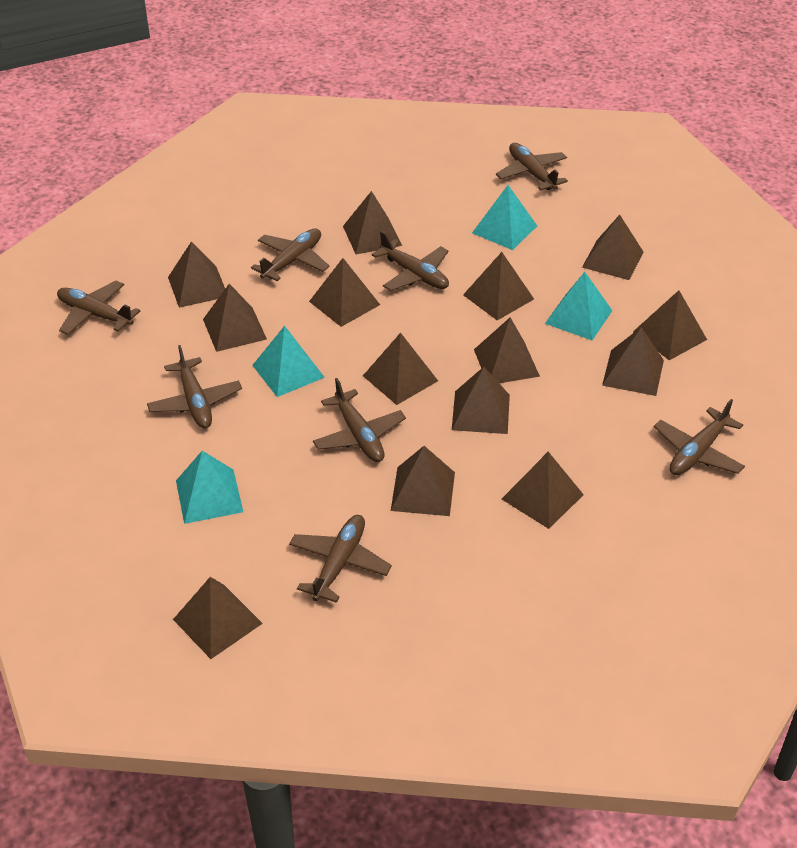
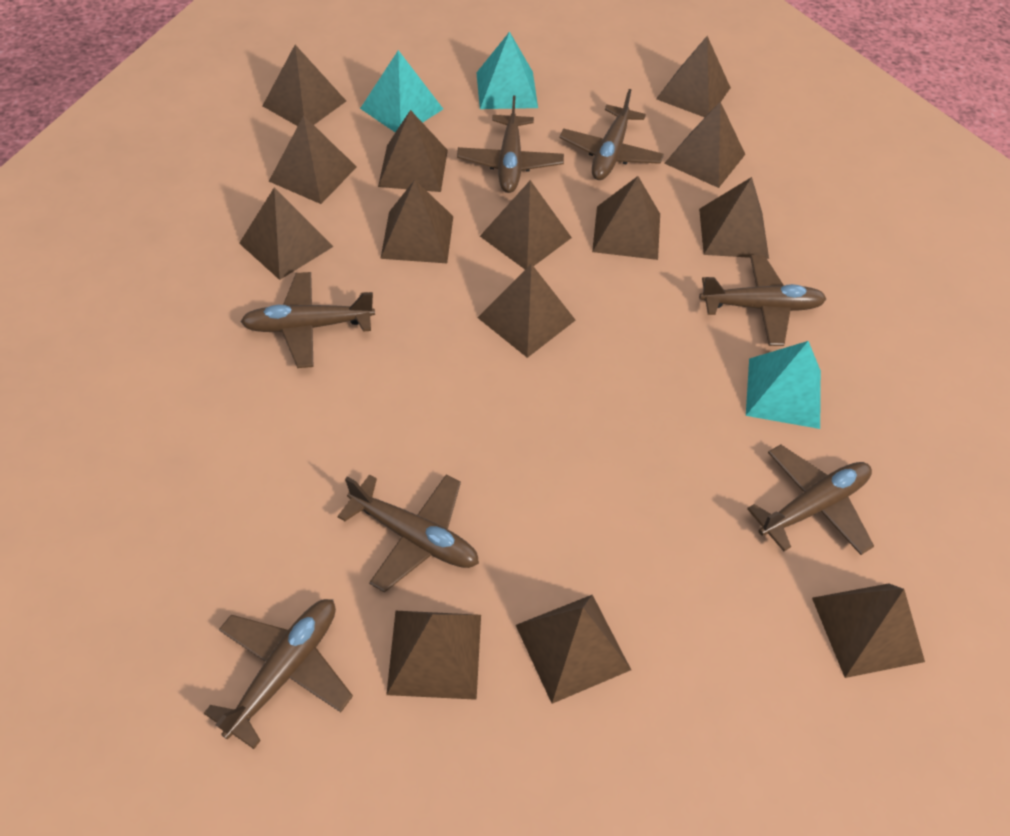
brown plane: 8 -> 7
turquoise pyramid: 4 -> 3

